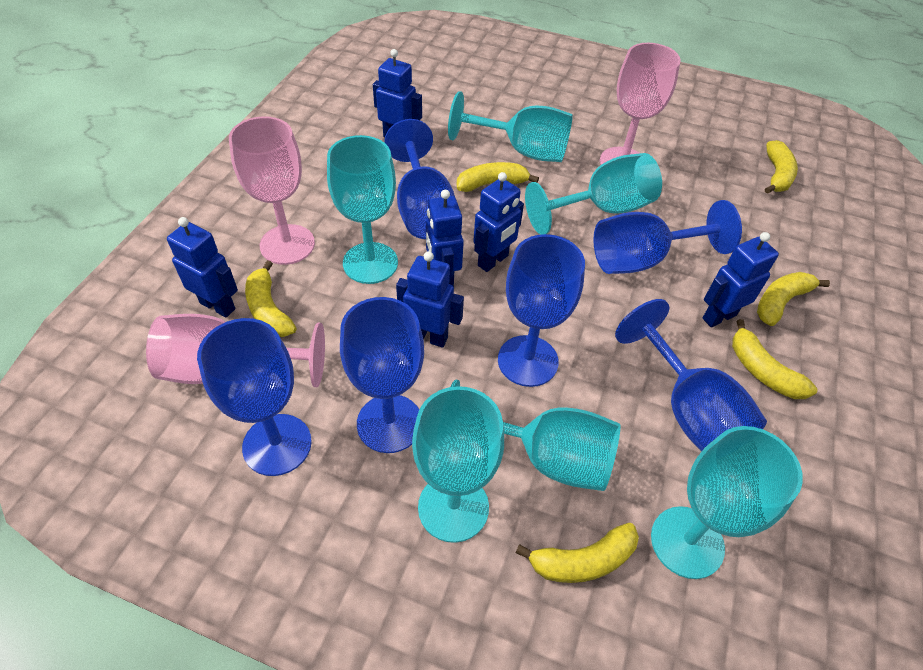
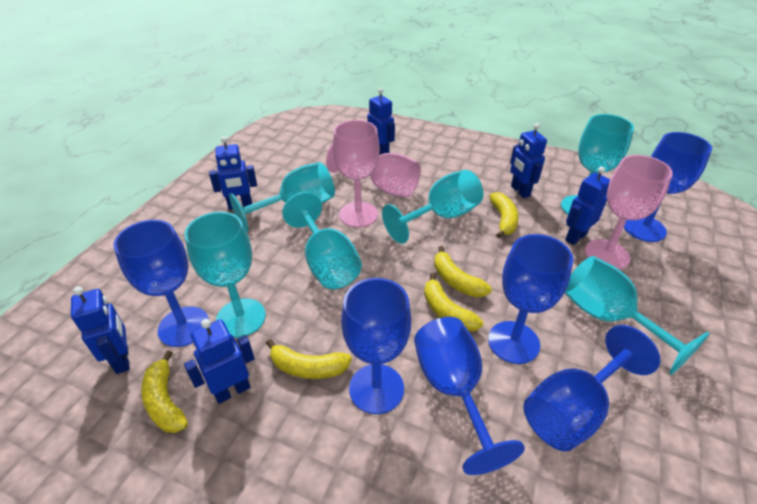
yellow banana: 6 -> 5

